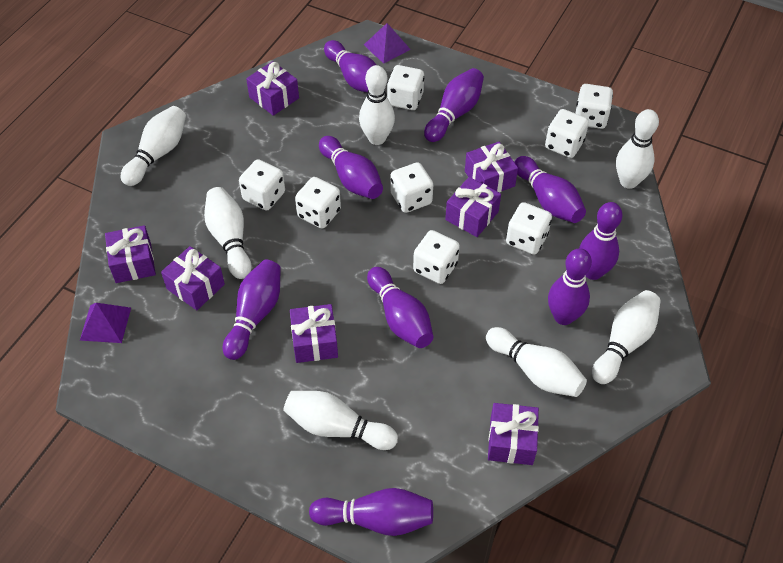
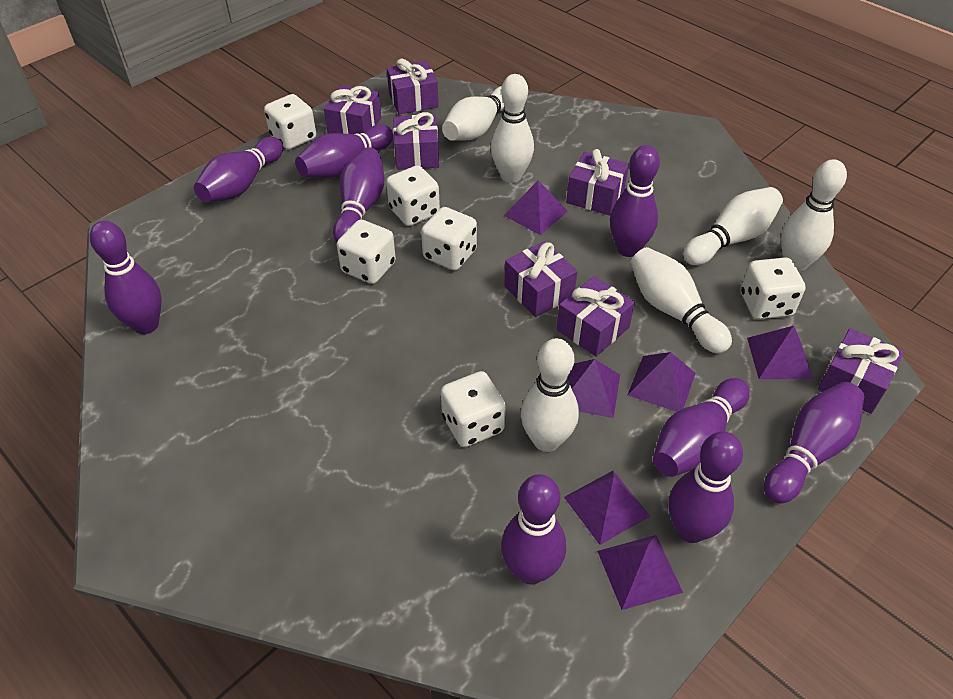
purple pyramid: 2 -> 6
white bowling pin: 7 -> 6
white dice: 8 -> 6

